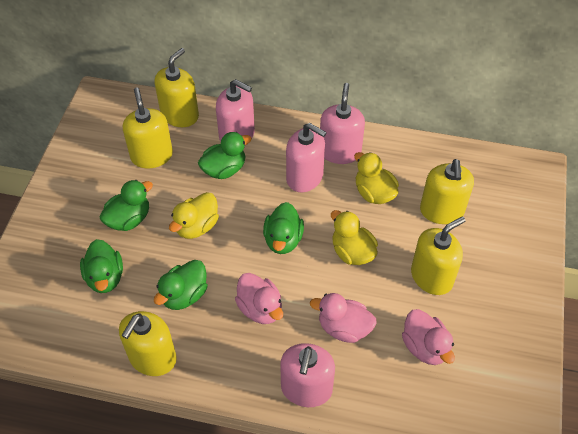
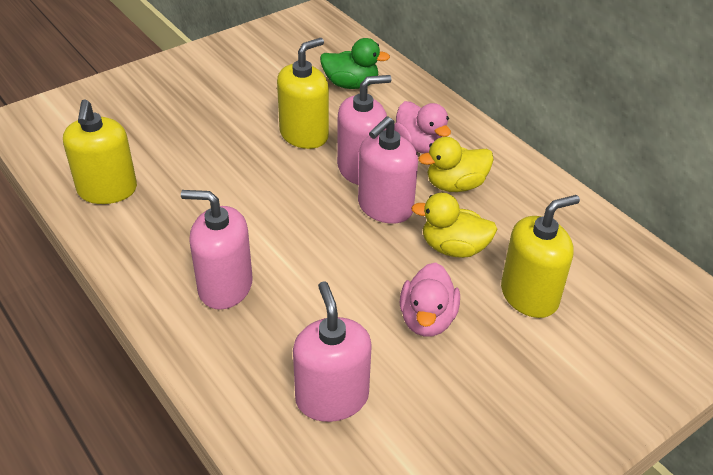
green duck: 5 -> 1
pink duck: 3 -> 2
yellow duck: 3 -> 2
yellow soap dispenser: 5 -> 3

